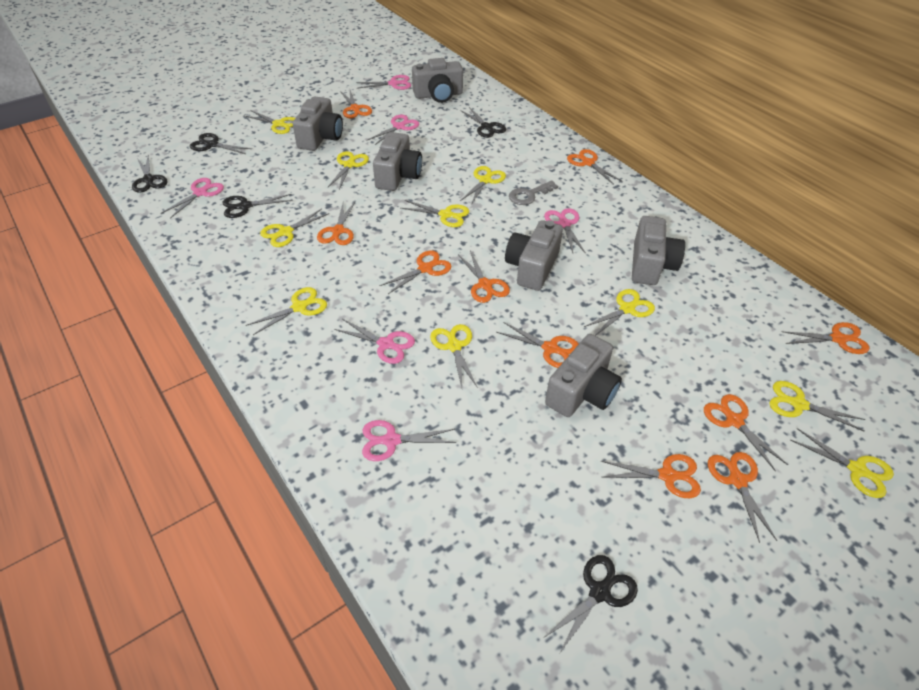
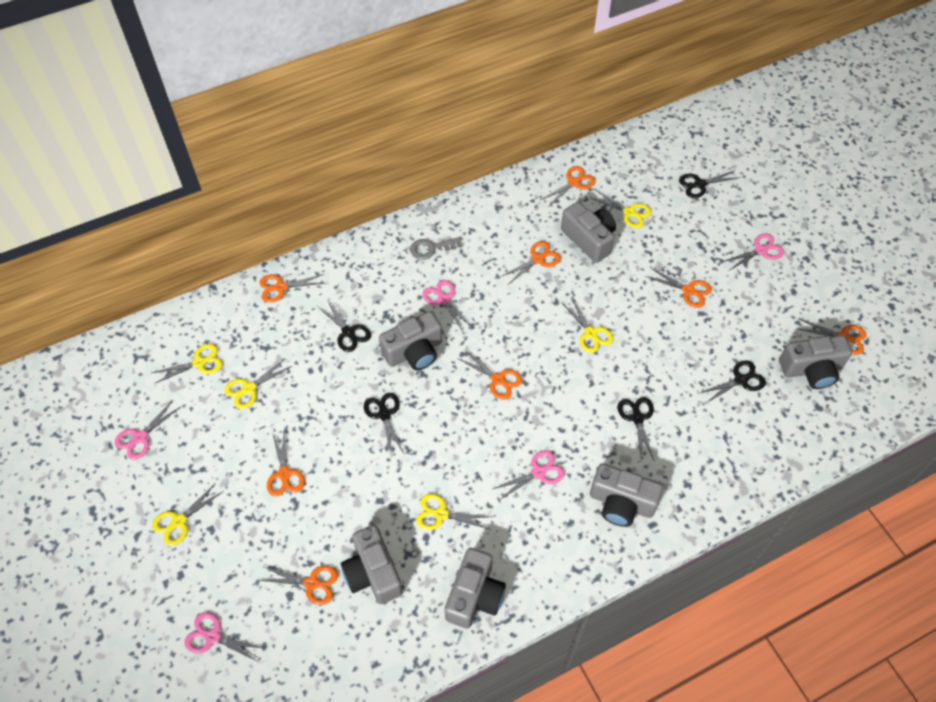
orange scissors: 10 -> 8
pink scissors: 6 -> 5
yellow scissors: 10 -> 6

